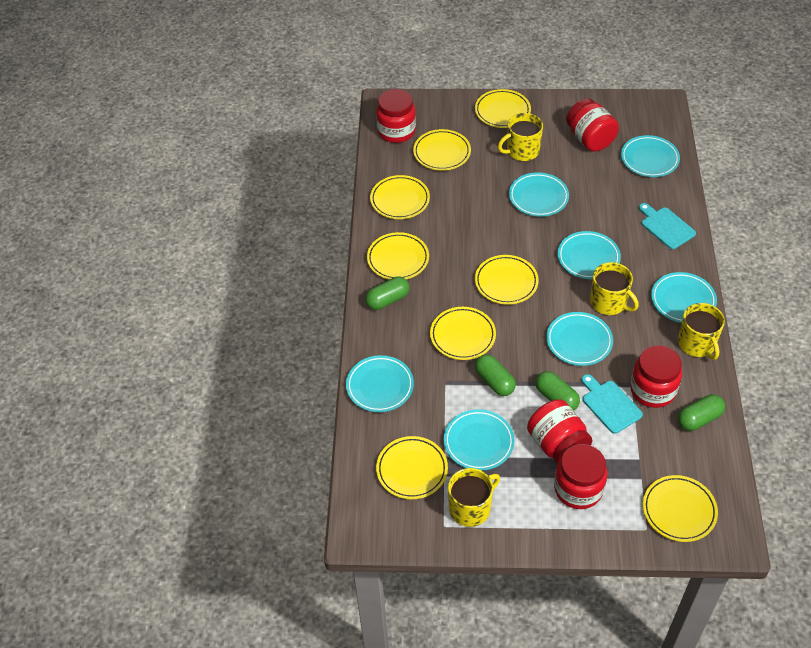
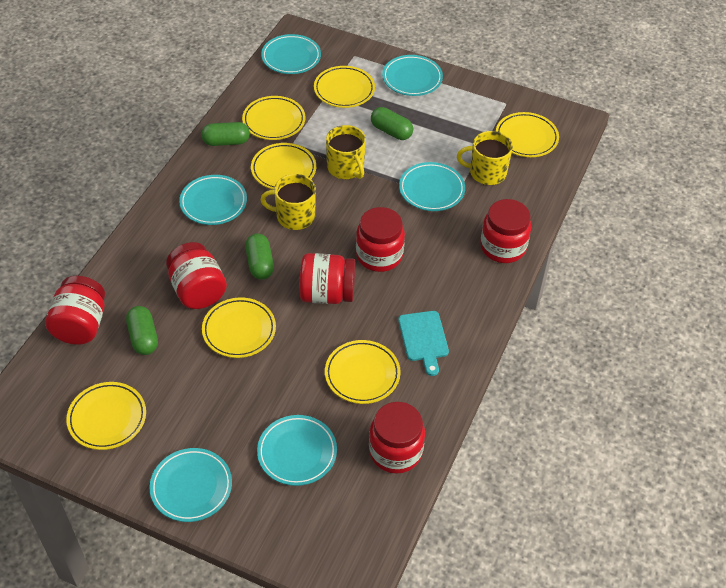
red jar: 5 -> 6
turquoise cutting board: 2 -> 1
turquoise plate: 7 -> 6
yellow mug: 4 -> 3
yellow plate: 8 -> 7

